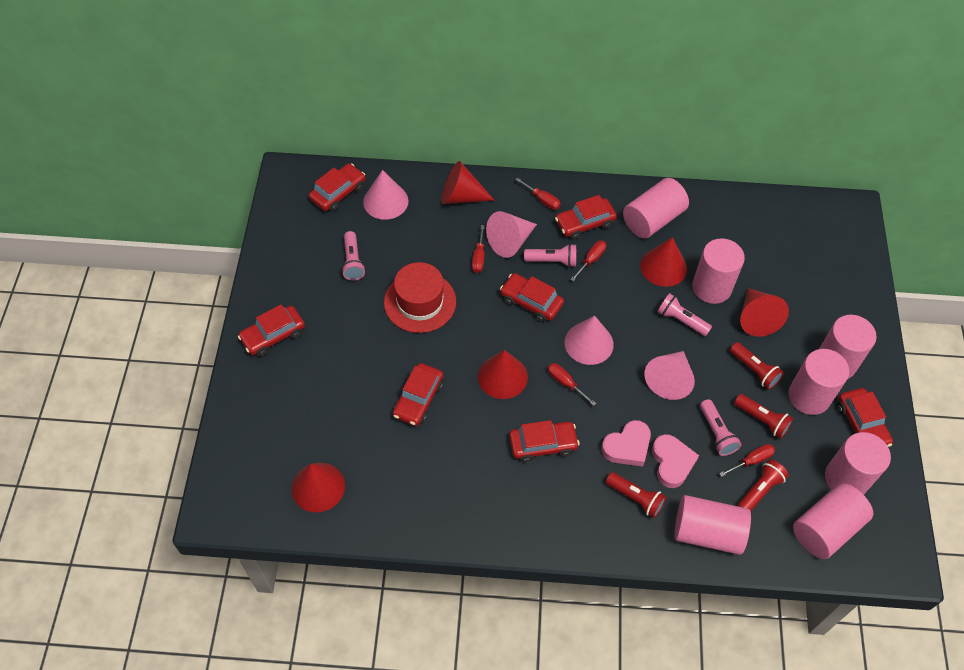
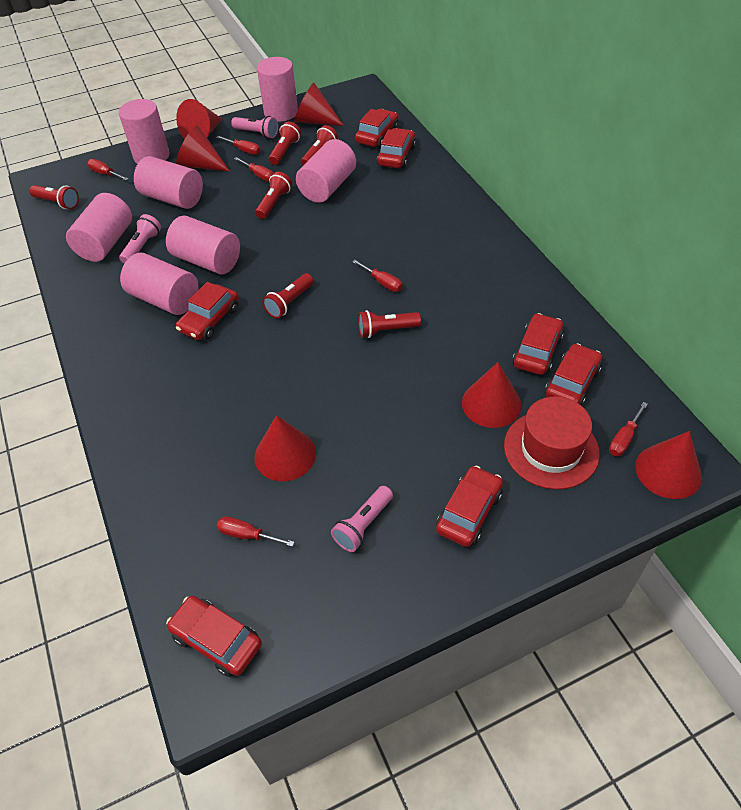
pink cone: 4 -> 0
pink flashlight: 4 -> 3
pink heart: 2 -> 0
red cone: 5 -> 6
red flashlight: 4 -> 6
red screwdriver: 5 -> 6

